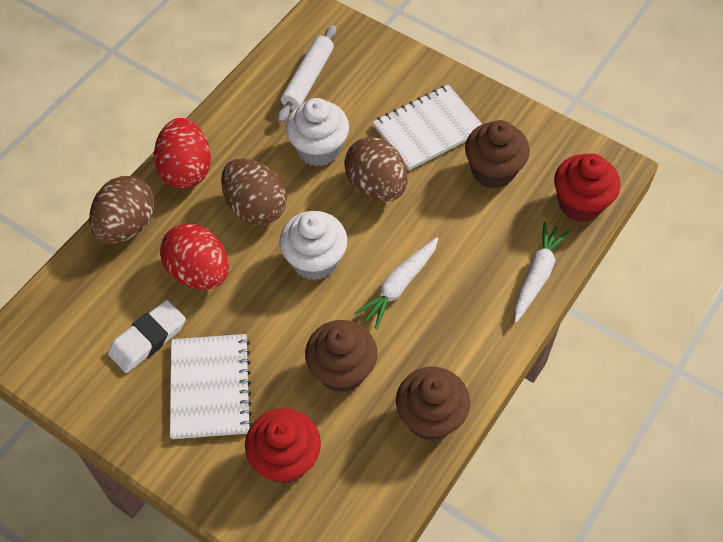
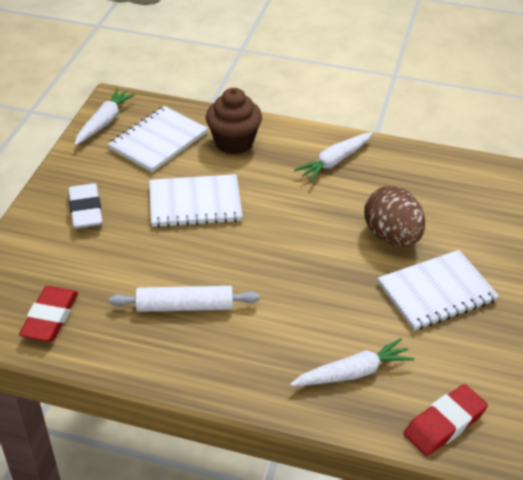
brown cupcake: 3 -> 1
brown egg: 3 -> 1
red cupcake: 2 -> 0
red egg: 2 -> 0
red eraser: 0 -> 2
white carrot: 2 -> 3
white cupcake: 2 -> 0
white notebook: 2 -> 3

